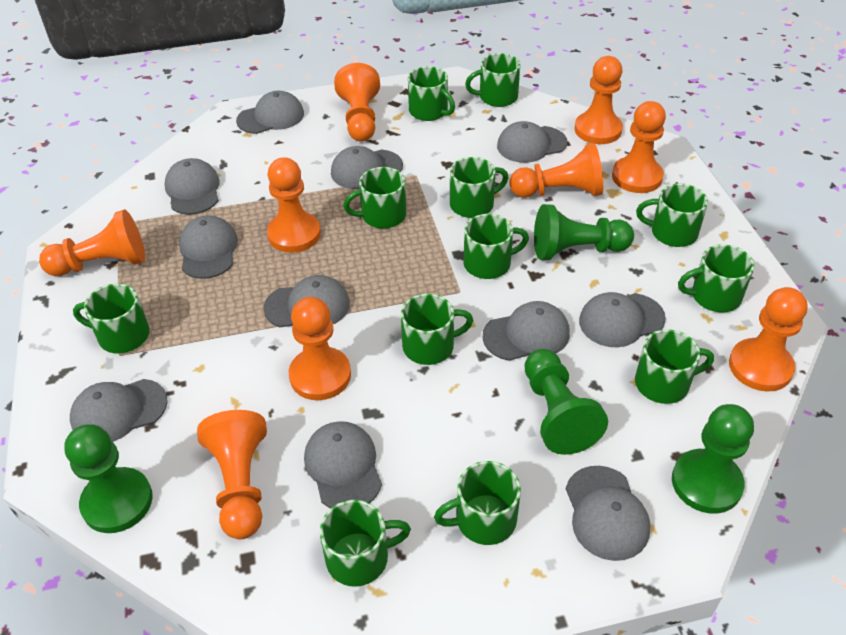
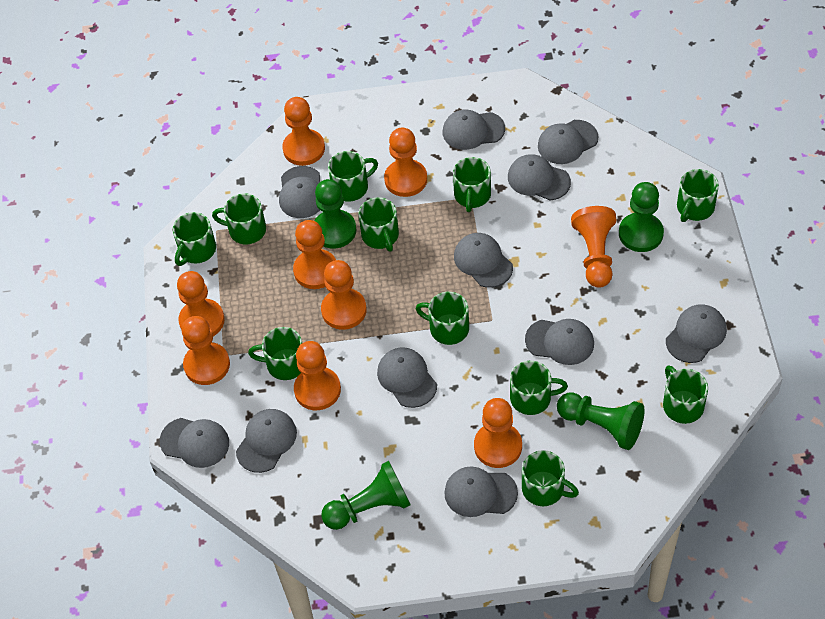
green mug: 12 -> 11

